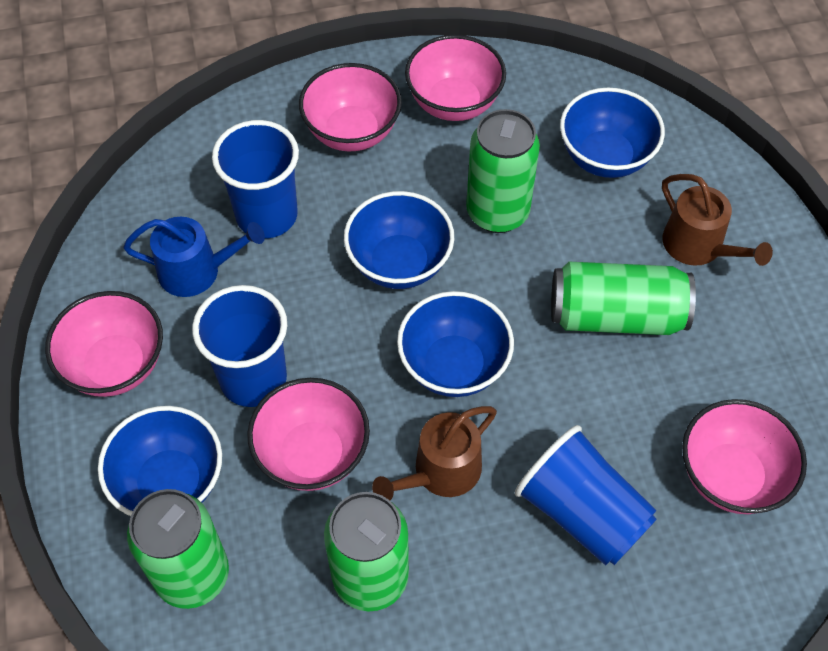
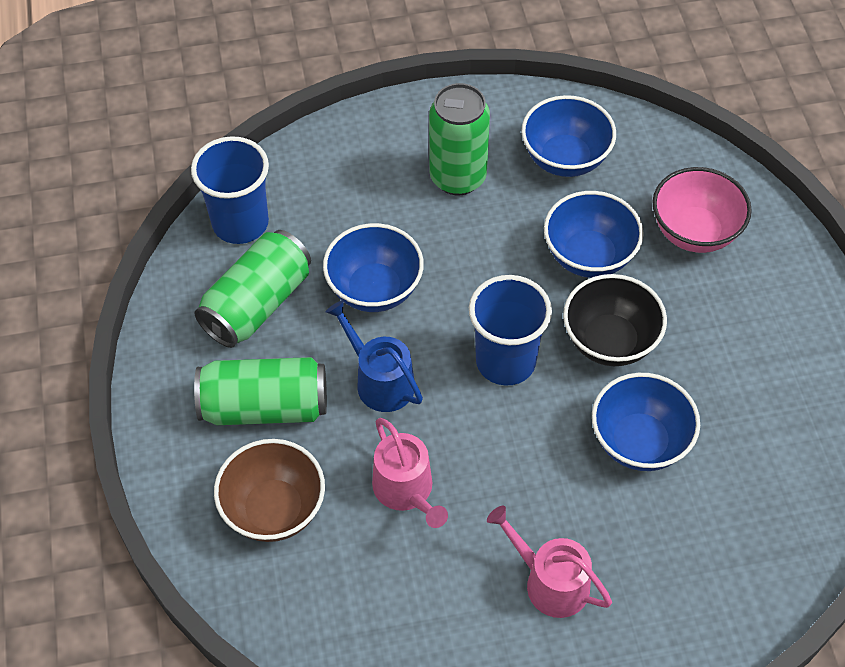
black bowl: 0 -> 1
blue cup: 3 -> 2
brown bowl: 0 -> 1
brown watering can: 2 -> 0
green can: 4 -> 3
pink bowl: 5 -> 1
pink watering can: 0 -> 2

